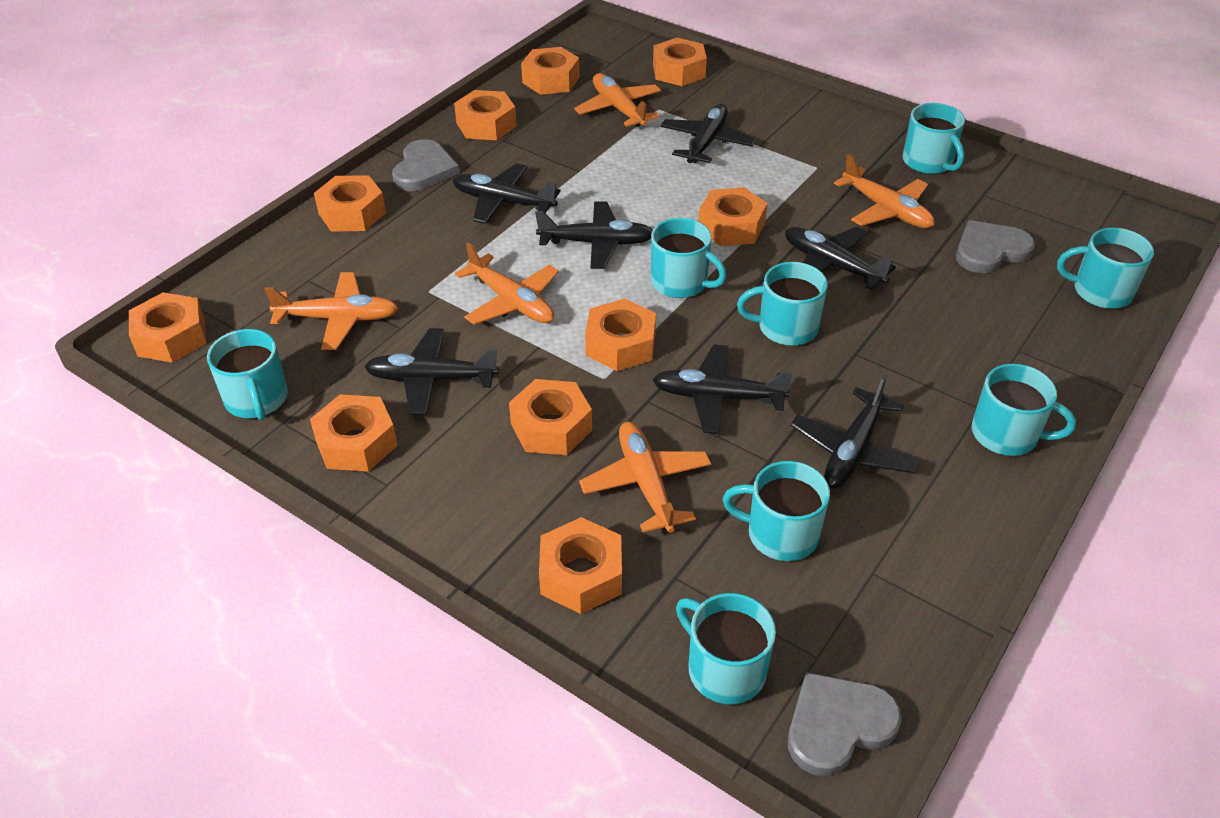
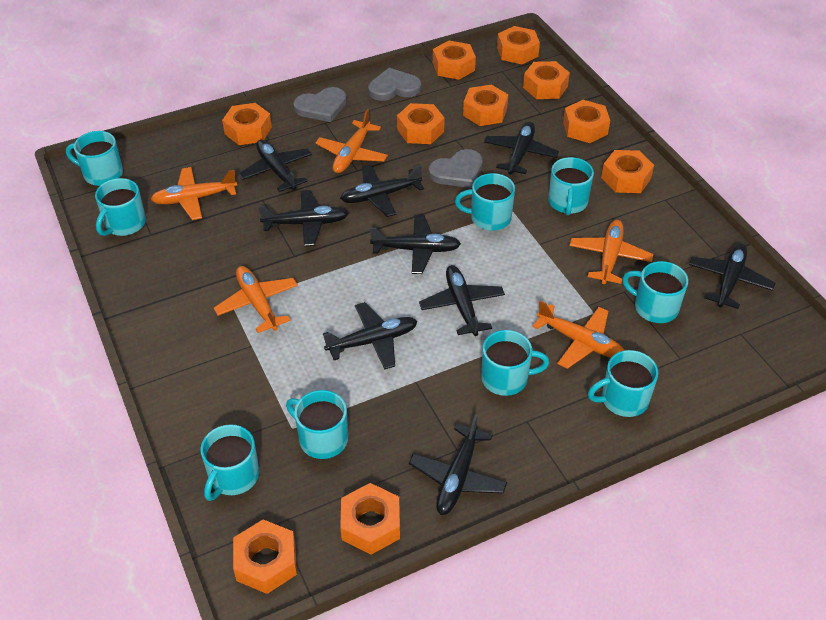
black plane: 7 -> 9
turquoise mug: 8 -> 9

